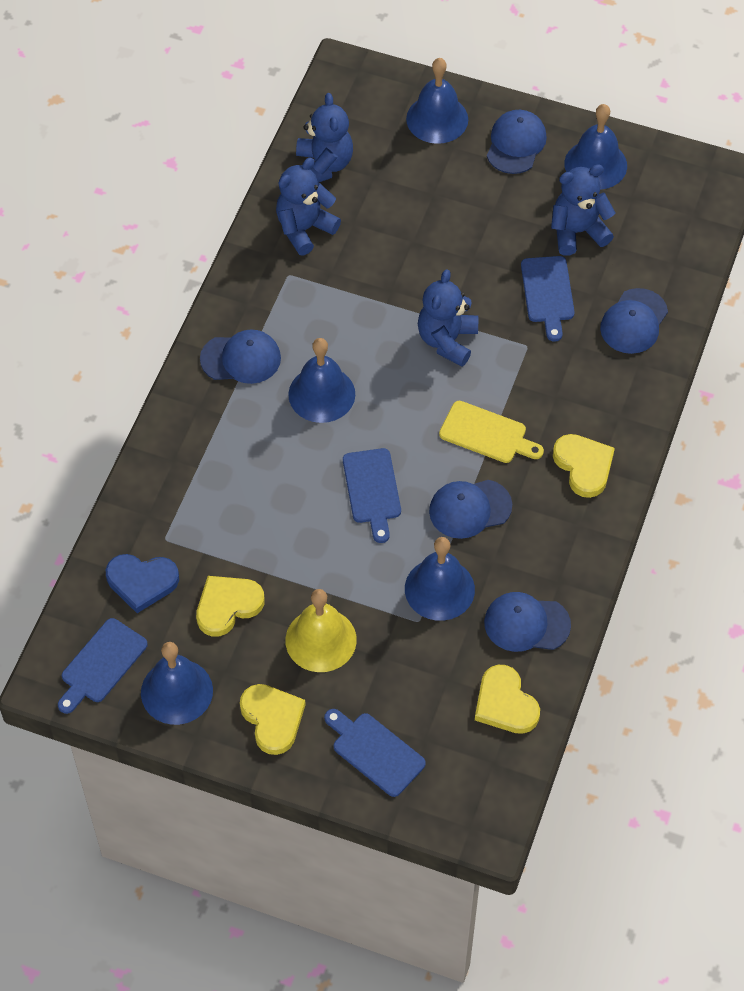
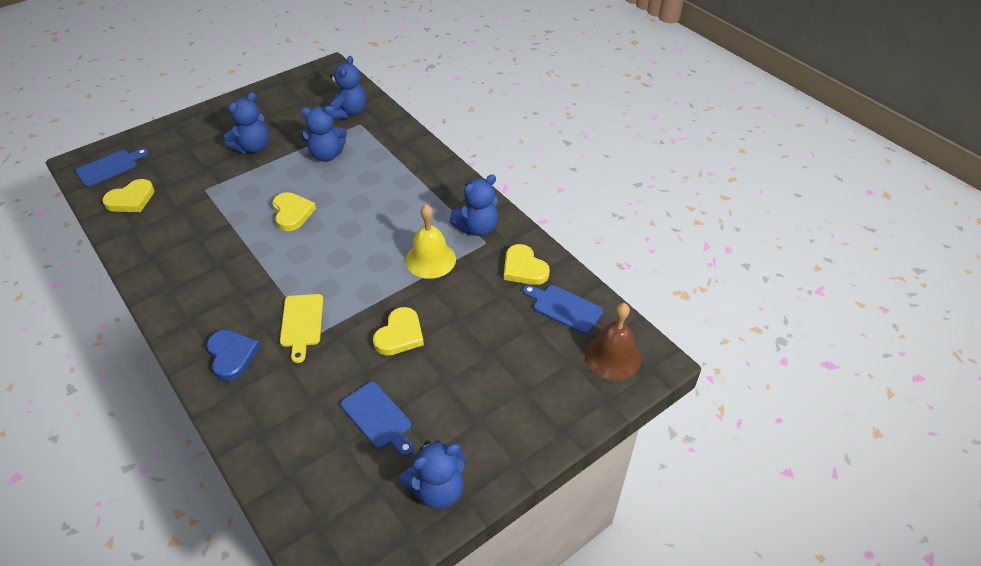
blue bell: 5 -> 0
blue cap: 5 -> 0
blue cutting board: 4 -> 3
blue teddy bear: 4 -> 5
brown bell: 0 -> 1

